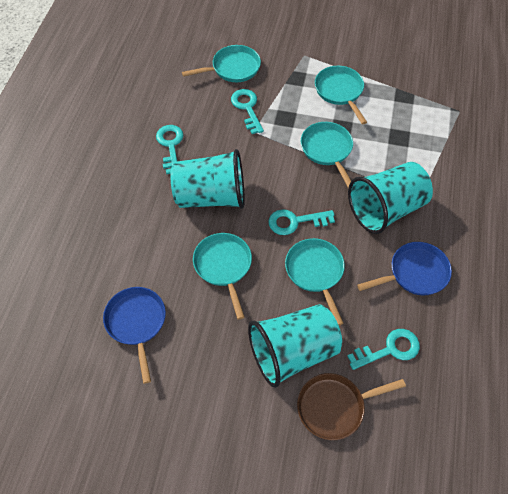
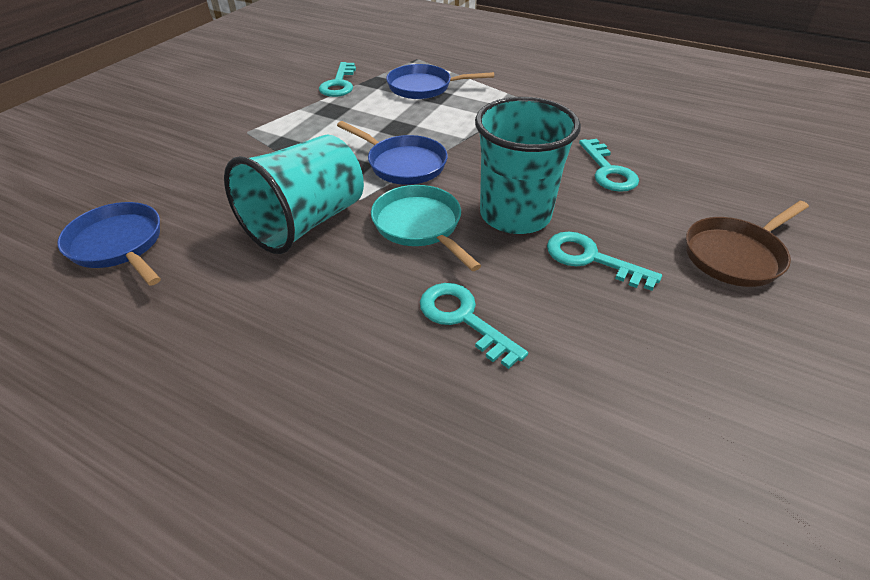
blue pan: 2 -> 3
turquoise cup: 3 -> 2
turquoise pan: 5 -> 1

